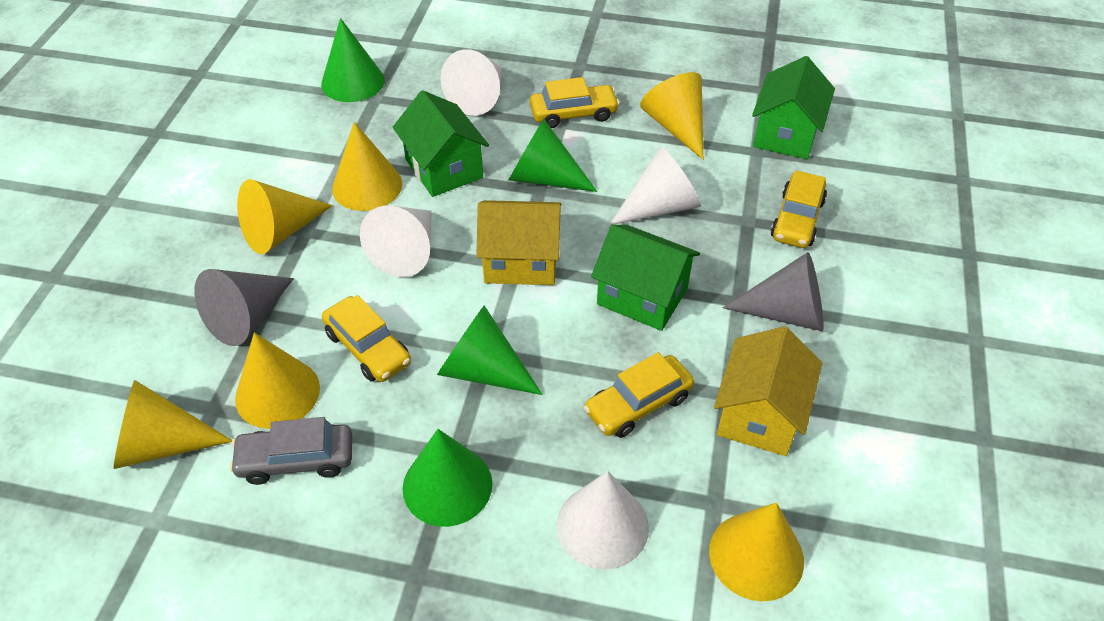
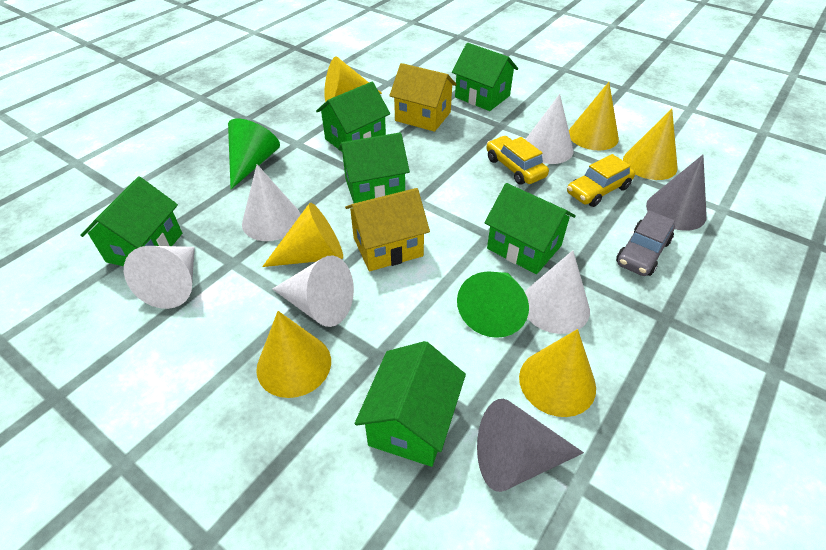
green cone: 4 -> 2
green house: 3 -> 6
white cone: 4 -> 5
yellow car: 4 -> 2

